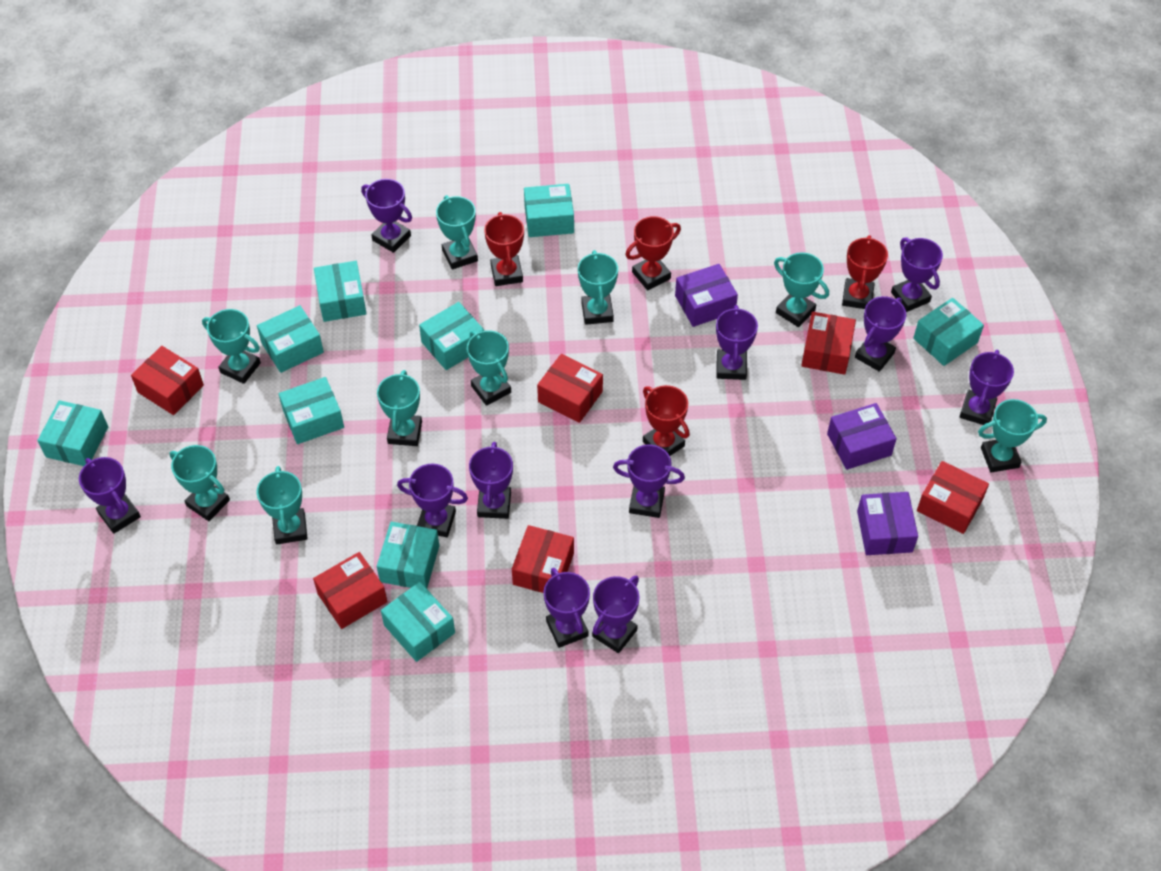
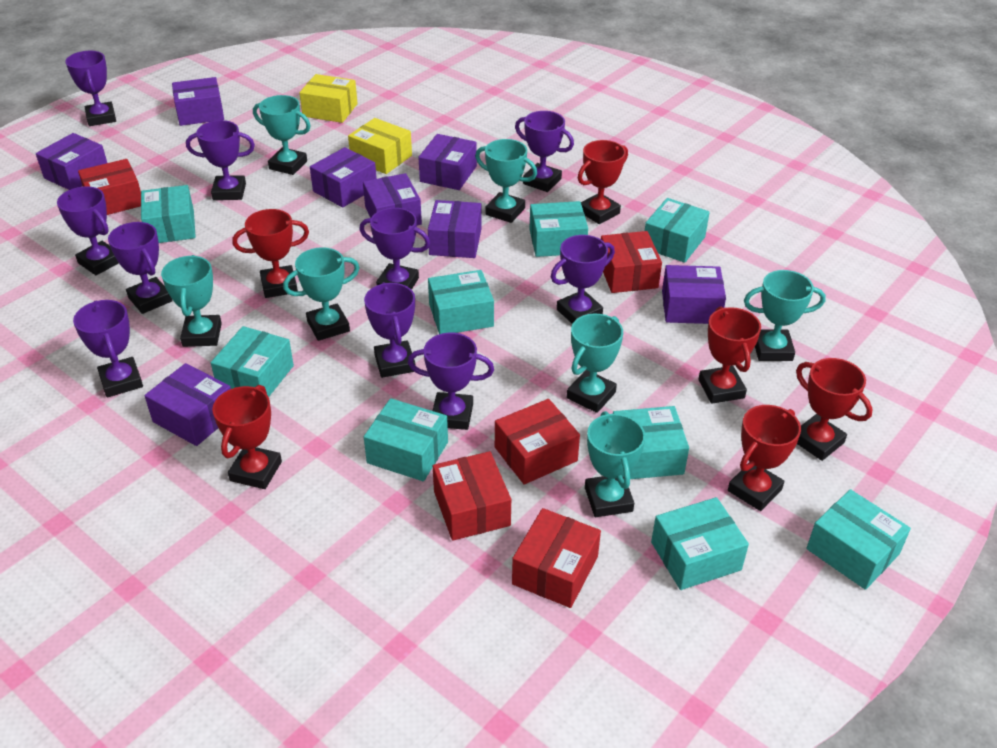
purple box: 3 -> 8
purple trophy: 11 -> 10
red box: 6 -> 5
red trophy: 4 -> 6
turquoise trophy: 9 -> 7
yellow box: 0 -> 2

